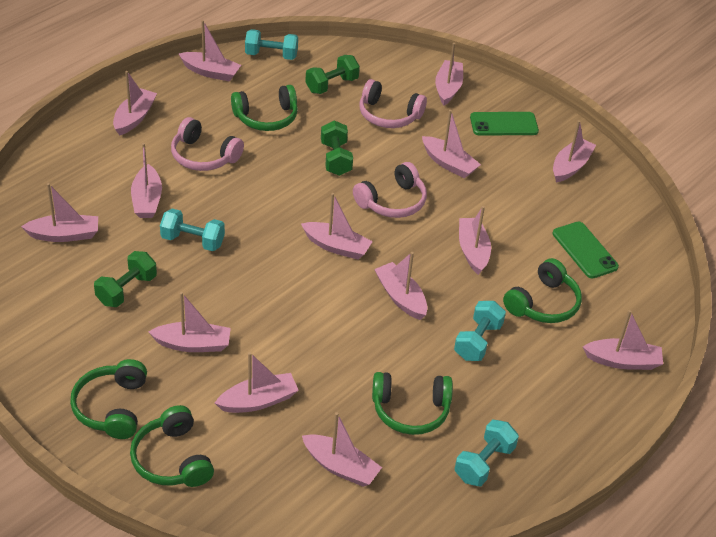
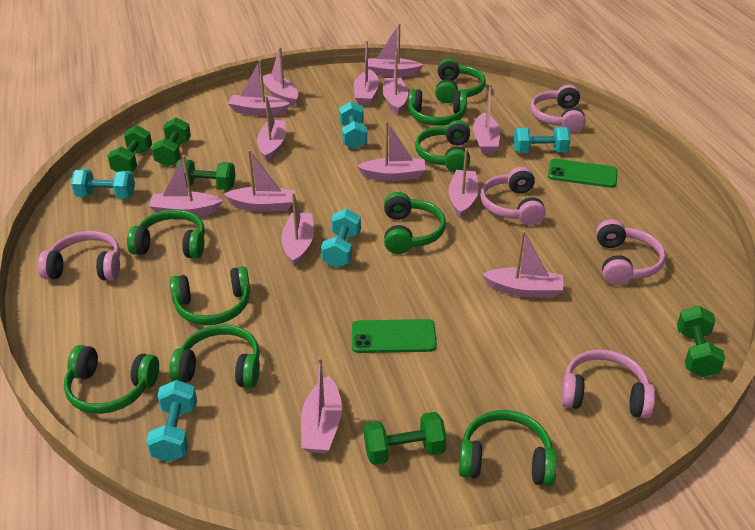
green dumbbell: 3 -> 5
green headphones: 5 -> 9
pink headphones: 3 -> 5
turquoise dumbbell: 4 -> 5

